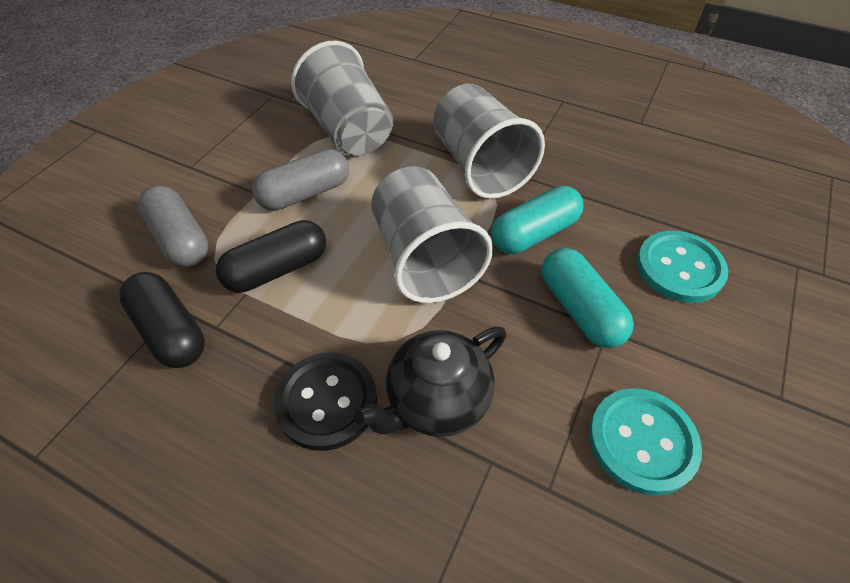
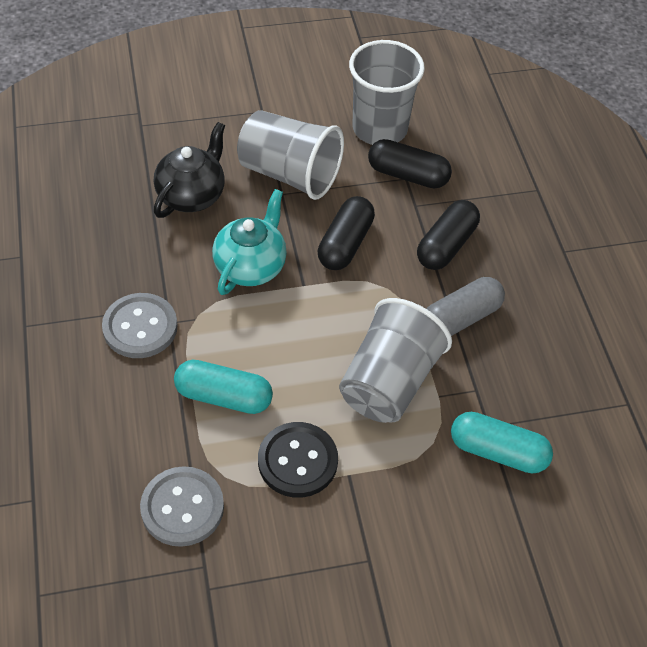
black capsule: 2 -> 3
grey button: 0 -> 2
grey capsule: 2 -> 1
turquoise button: 2 -> 0
turquoise teapot: 0 -> 1

